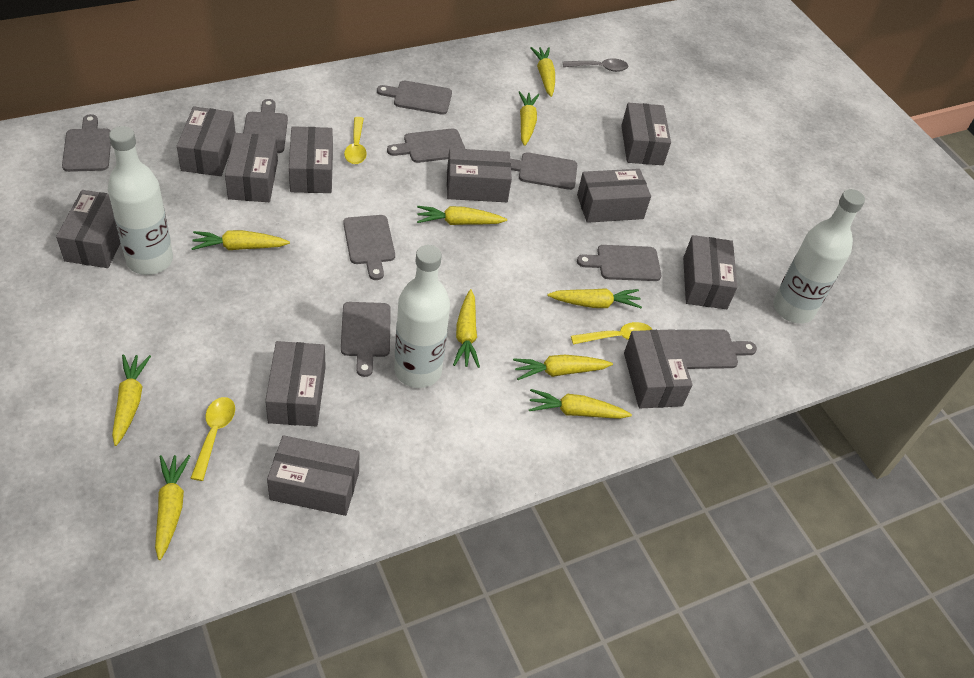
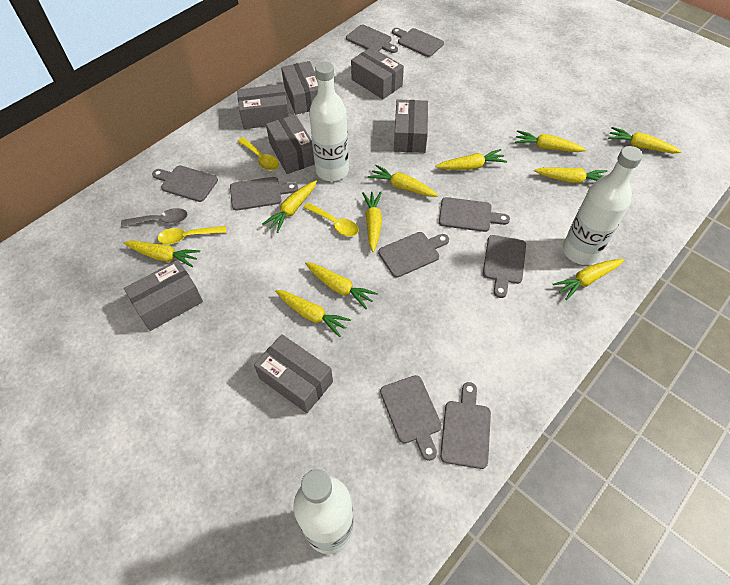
grey box: 11 -> 7
yellow carrot: 10 -> 11

